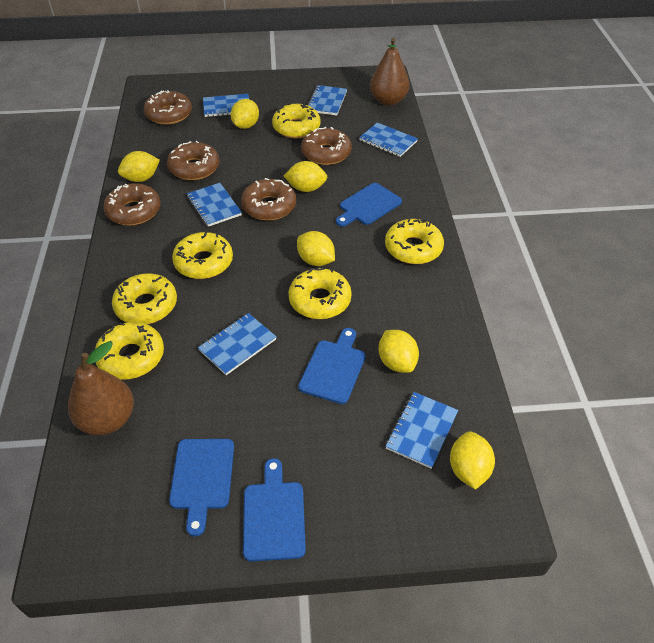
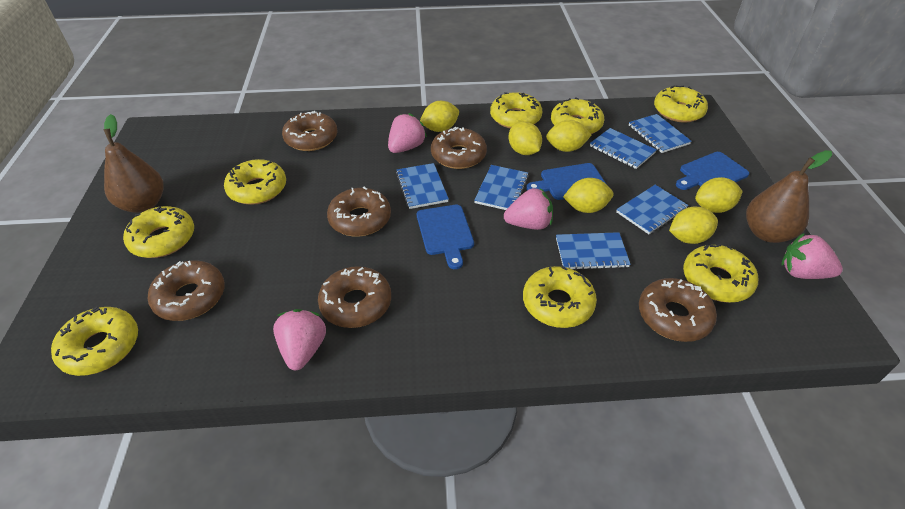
blue cutting board: 4 -> 3
brown donut: 5 -> 6
pink strawberry: 0 -> 4
yellow donut: 6 -> 8

